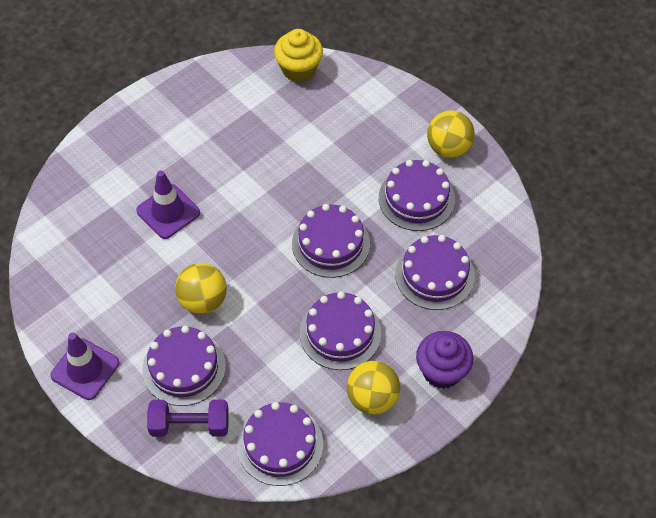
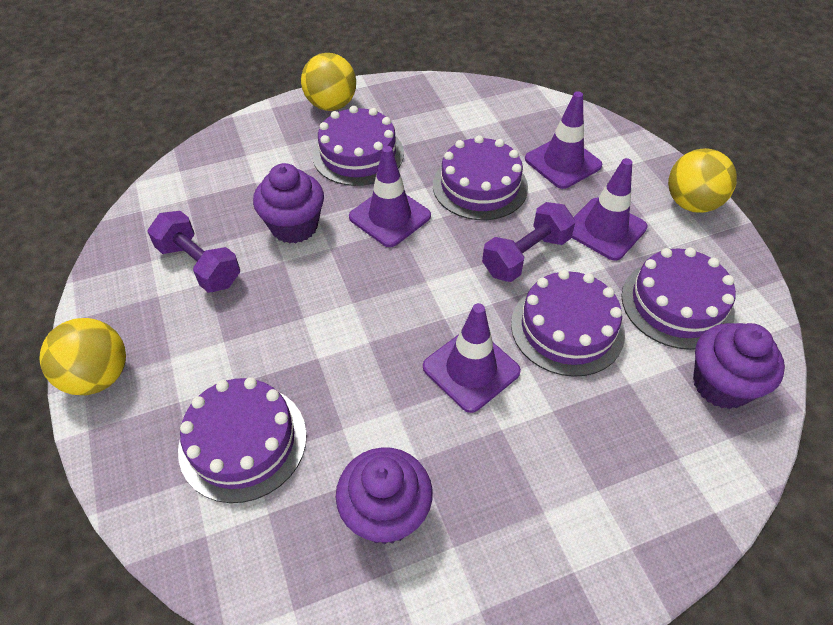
purple cake: 6 -> 5
purple cupcake: 1 -> 3
purple dumbbell: 1 -> 2
purple traffic cone: 2 -> 4
yellow cupcake: 1 -> 0

